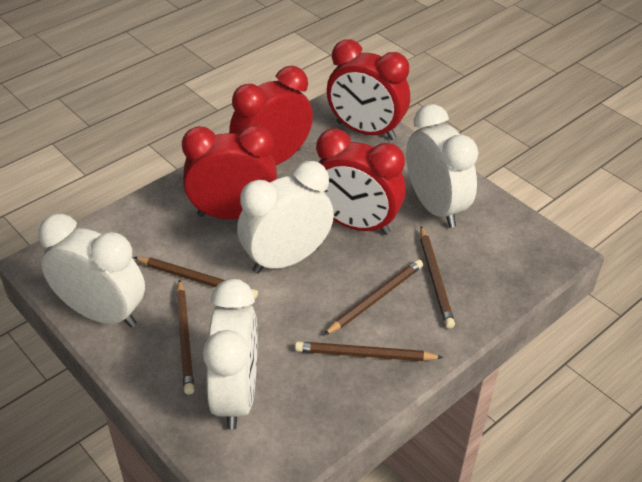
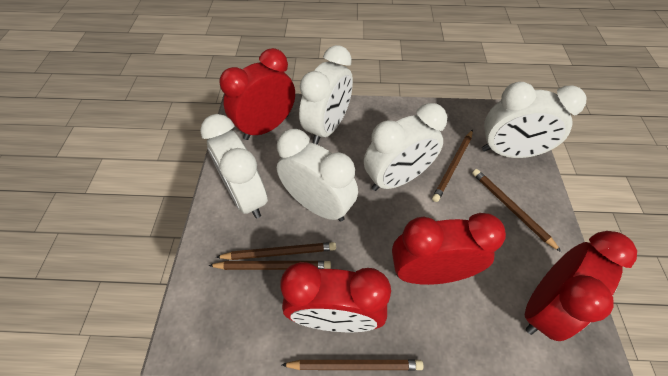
white clock: 4 -> 5

